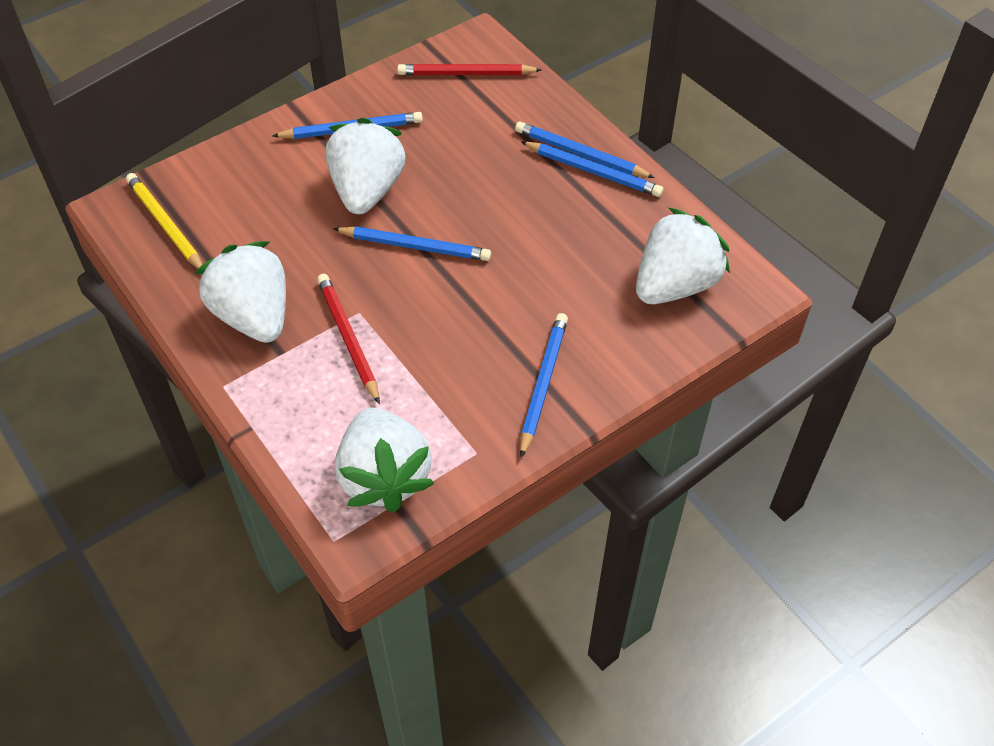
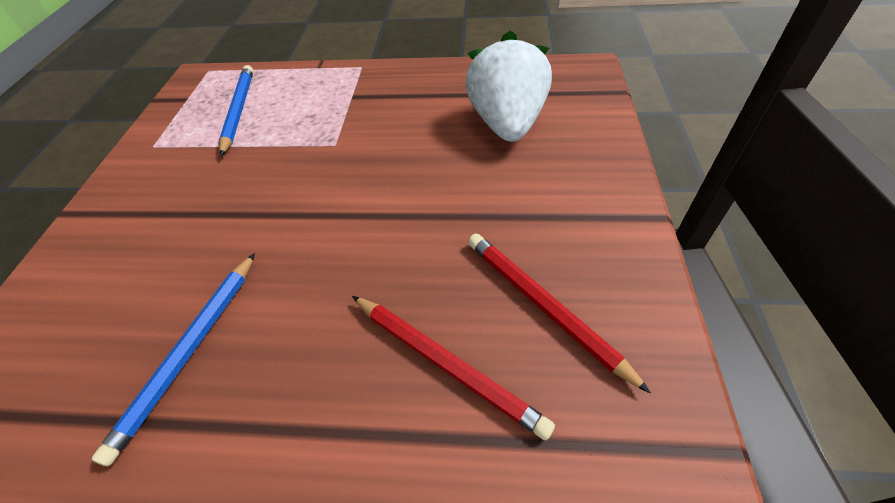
blue pencil: 5 -> 2
white strawberry: 4 -> 1
yellow pencil: 1 -> 0

